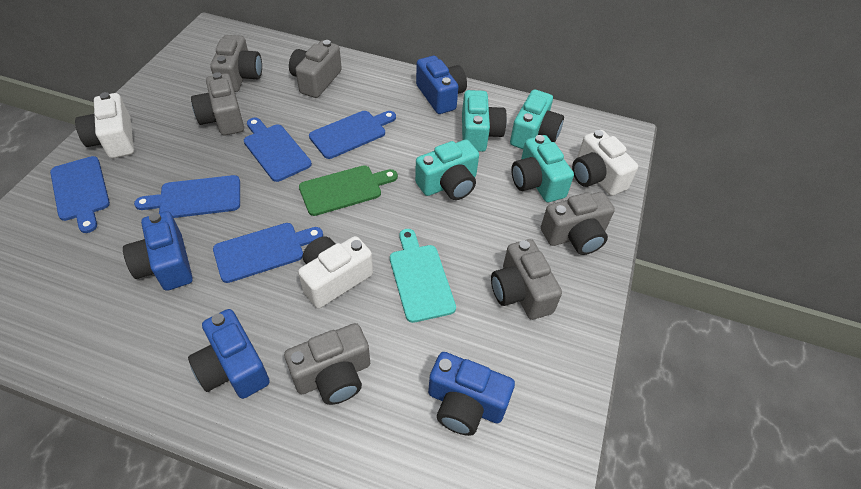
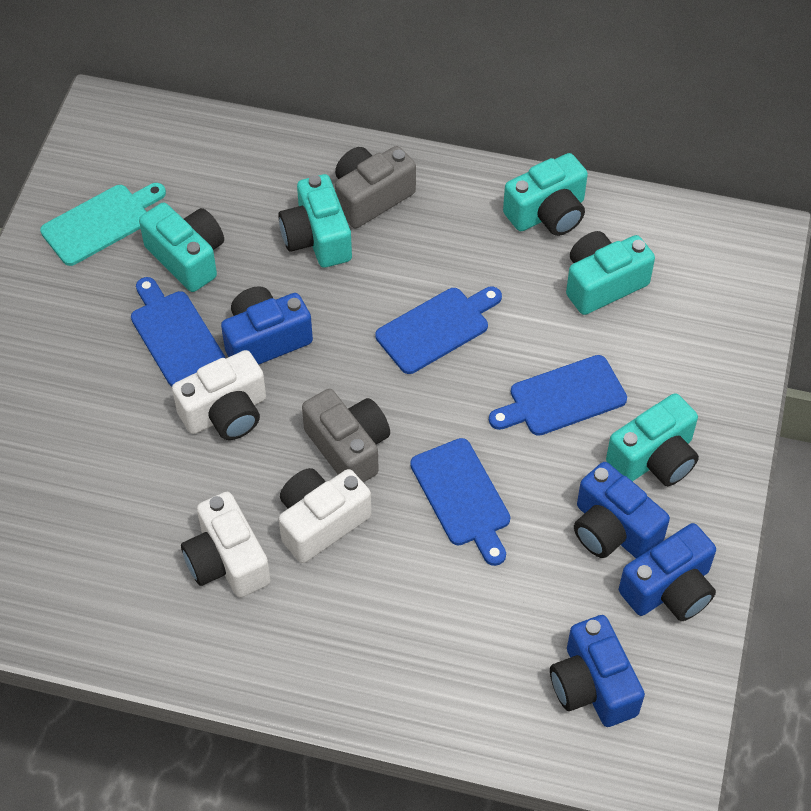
blue cutting board: 5 -> 4
green cutting board: 1 -> 0
grey camera: 6 -> 2
turquoise camera: 4 -> 5

